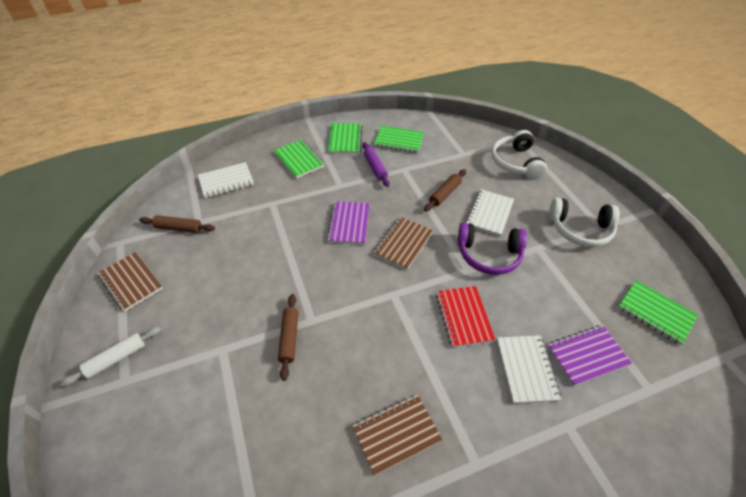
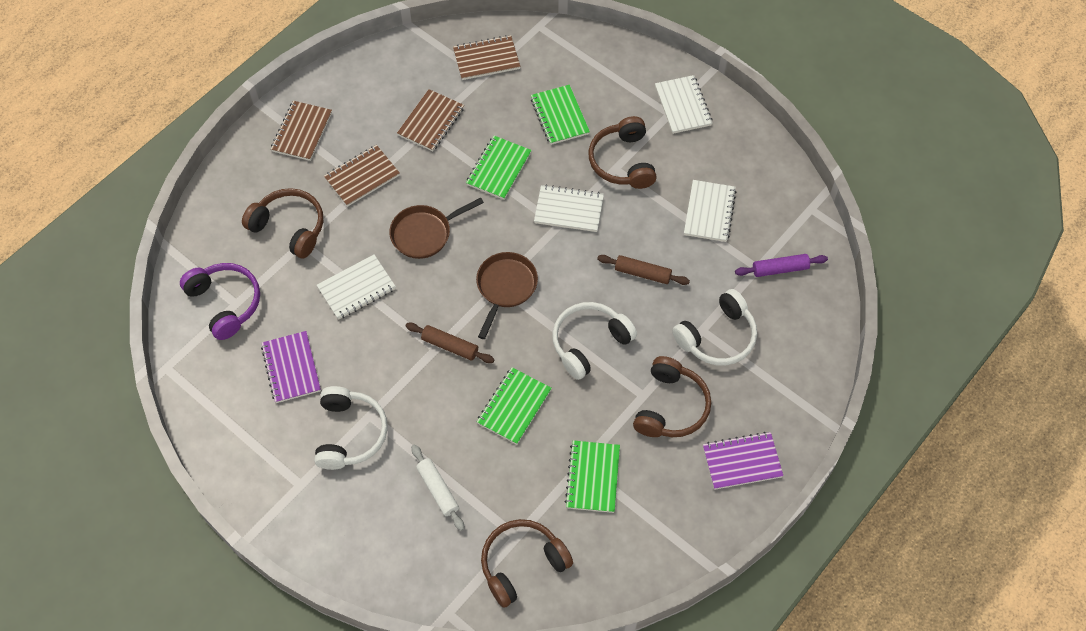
brown headphones: 0 -> 4
brown notebook: 3 -> 4
brown pan: 0 -> 2
brown rolling pin: 3 -> 2
red notebook: 1 -> 0
white headphones: 2 -> 3
white notebook: 3 -> 4

